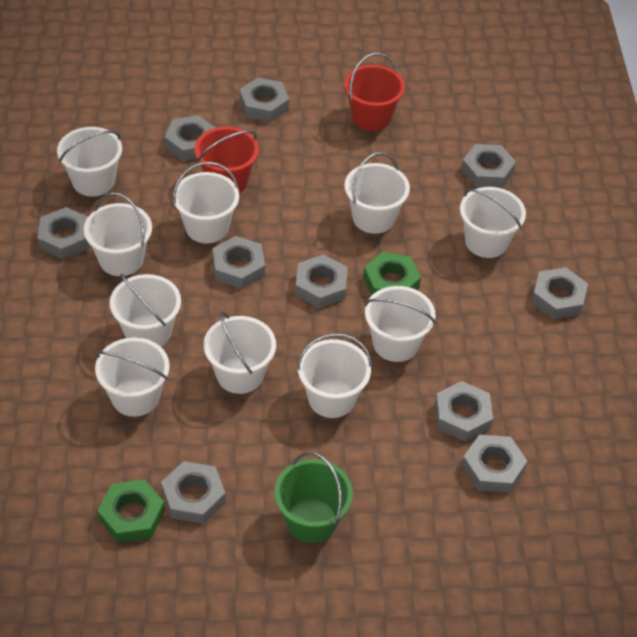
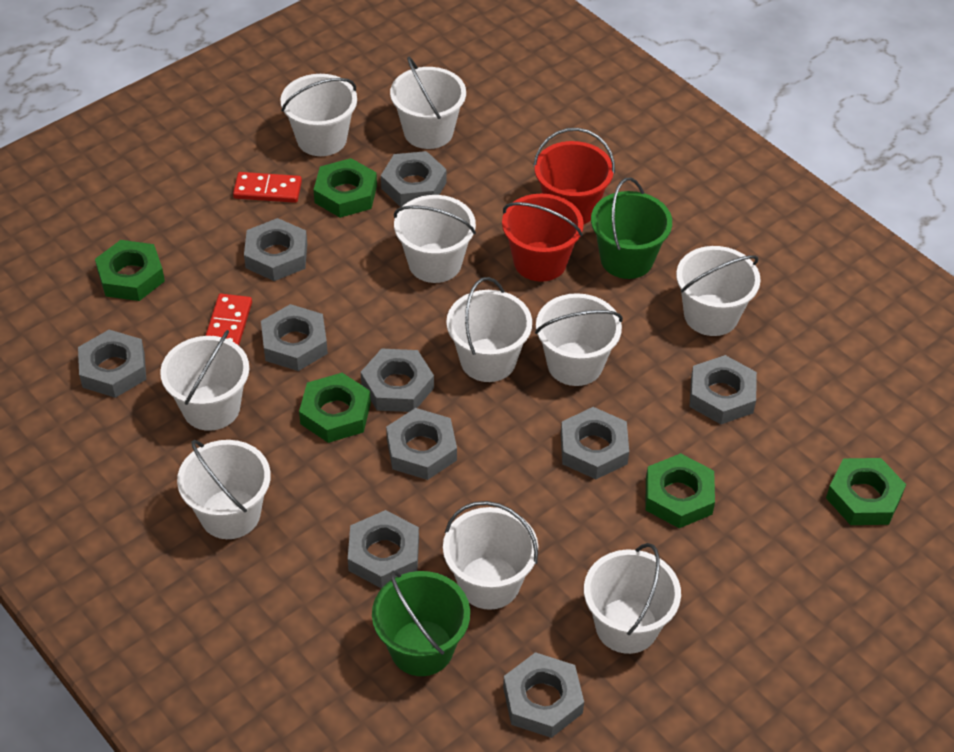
green bucket: 1 -> 2
green nut: 2 -> 5
red domino: 0 -> 2

